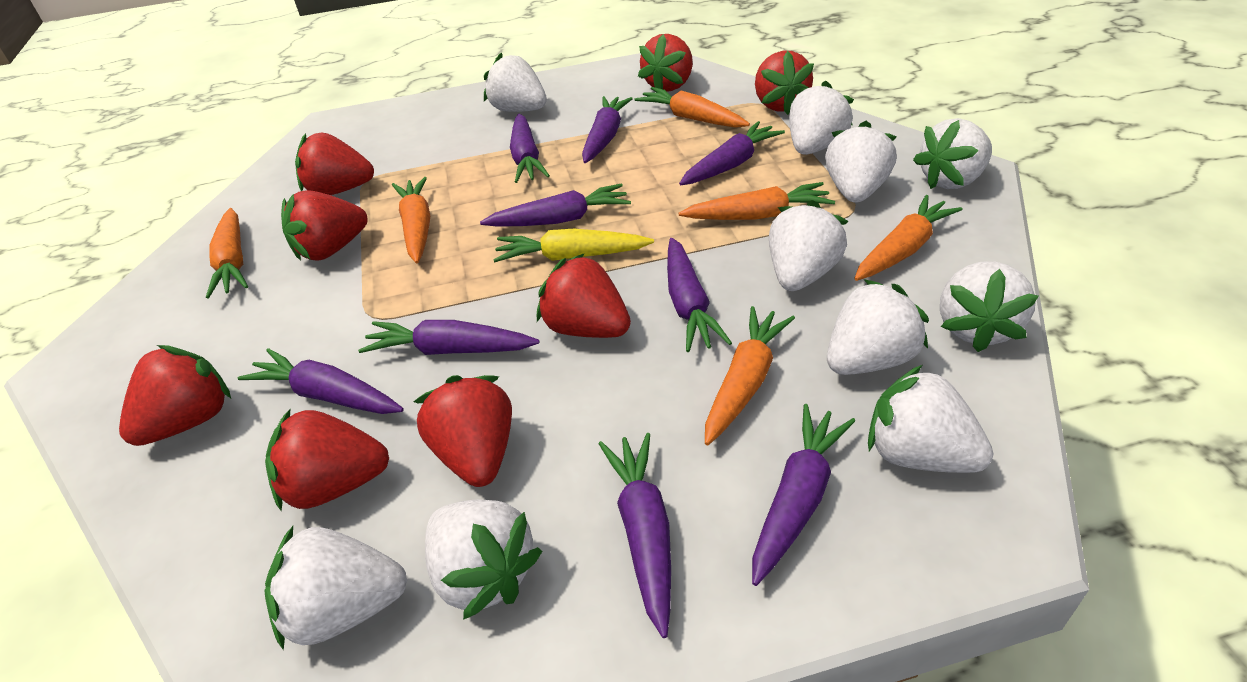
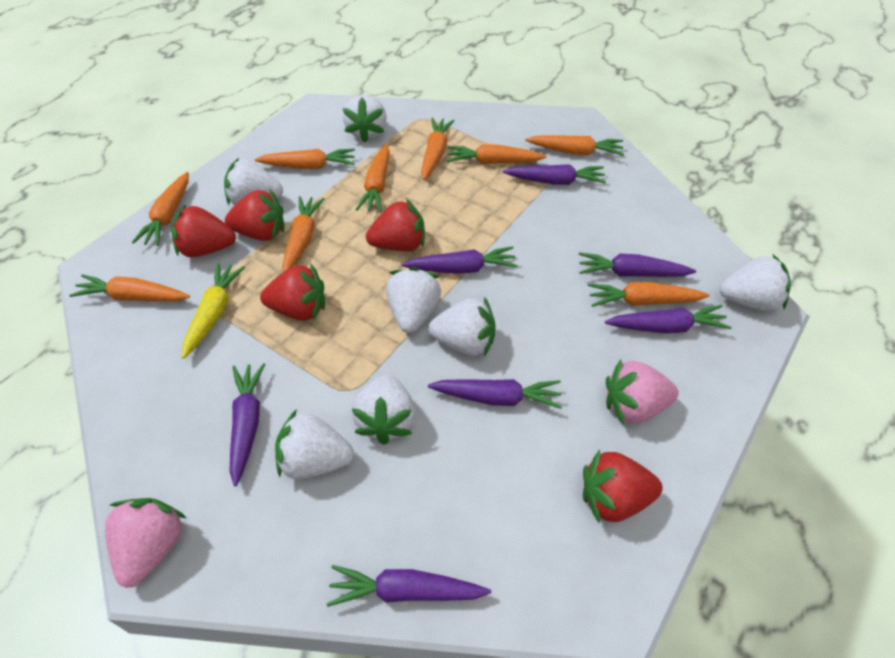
orange carrot: 6 -> 9
pink strawberry: 0 -> 2
purple carrot: 9 -> 7
red strawberry: 8 -> 5
white strawberry: 10 -> 7

